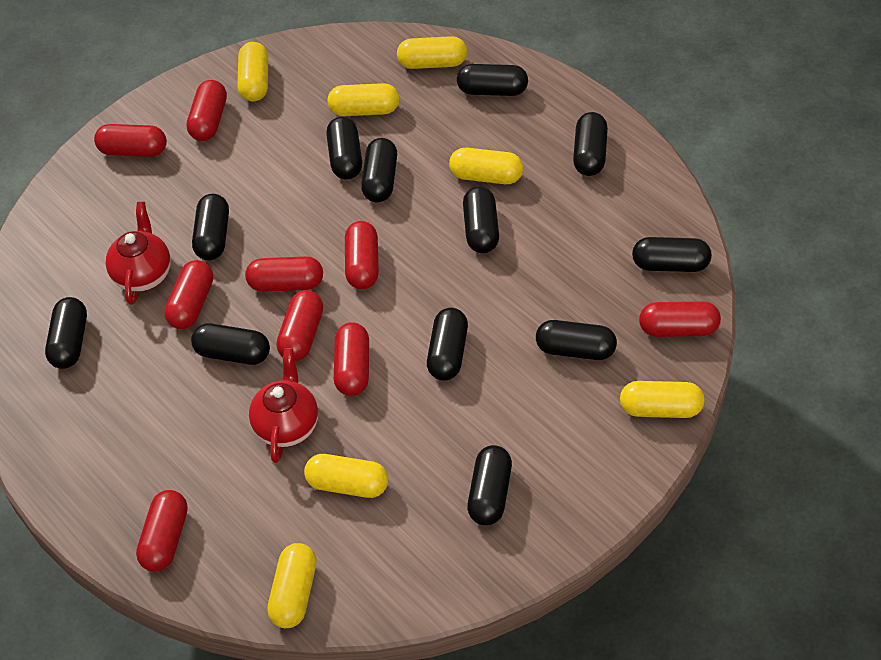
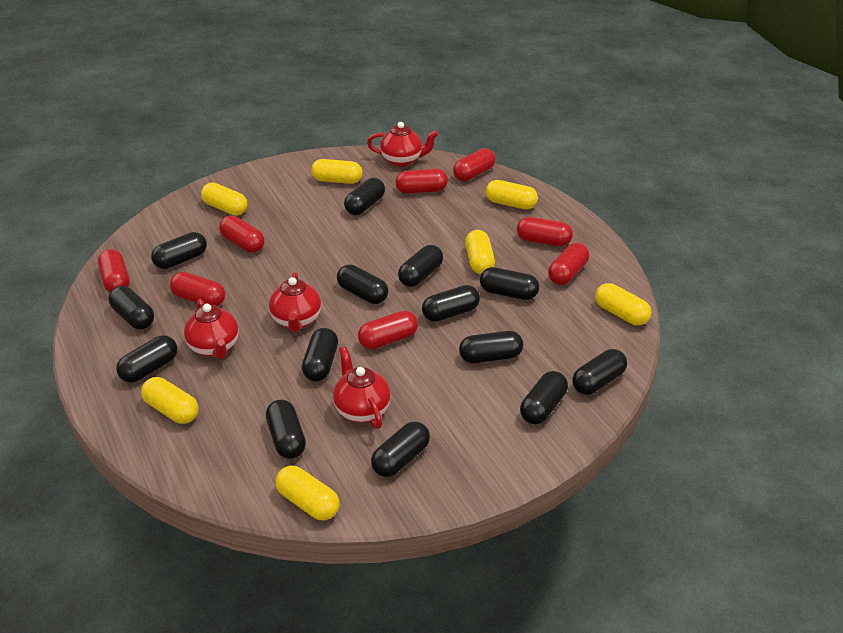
black capsule: 12 -> 14
red capsule: 9 -> 8
red teapot: 2 -> 4

